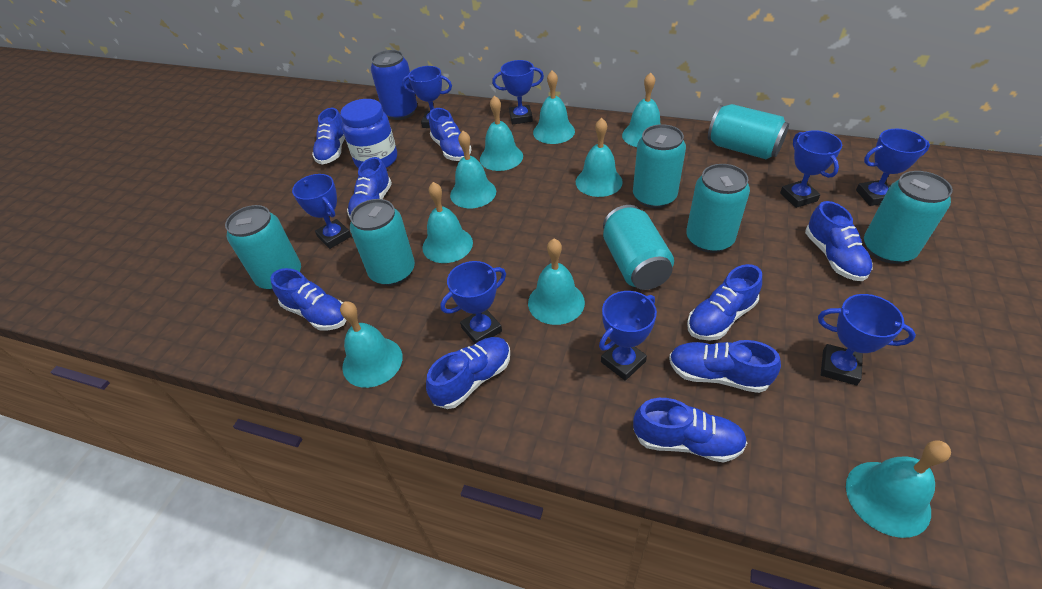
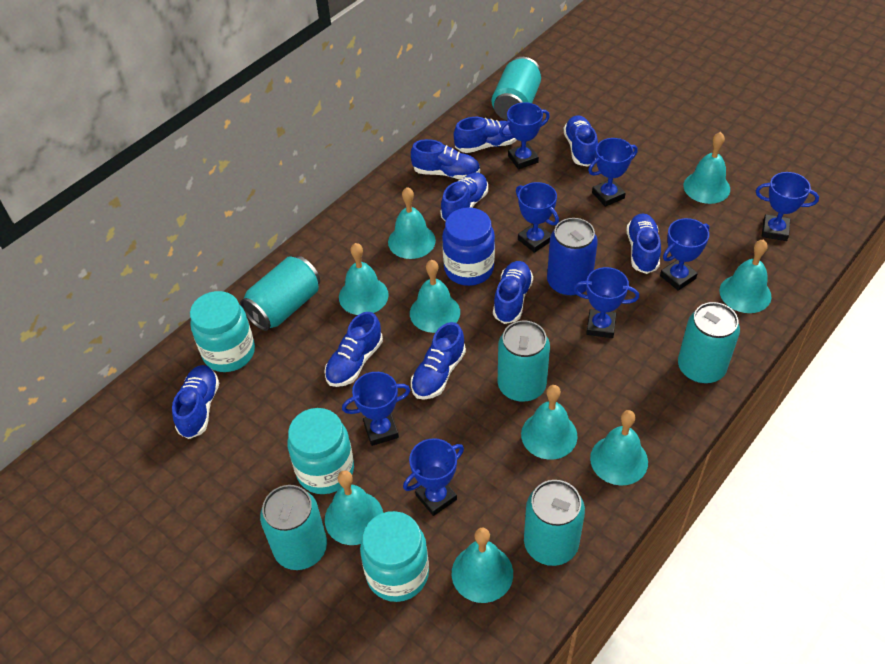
turquoise can: 7 -> 6
turquoise jar: 0 -> 3

